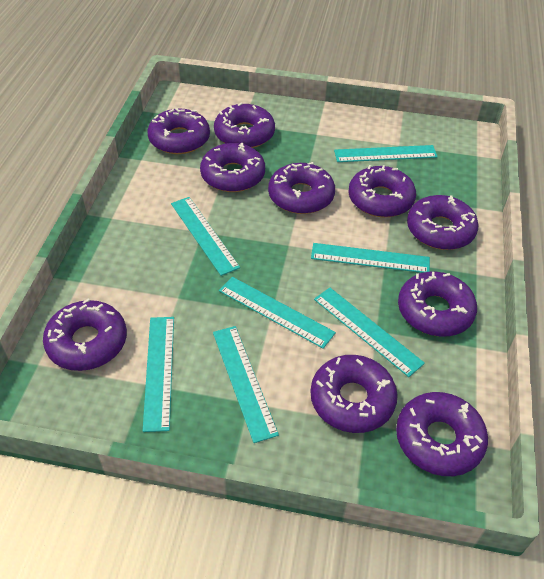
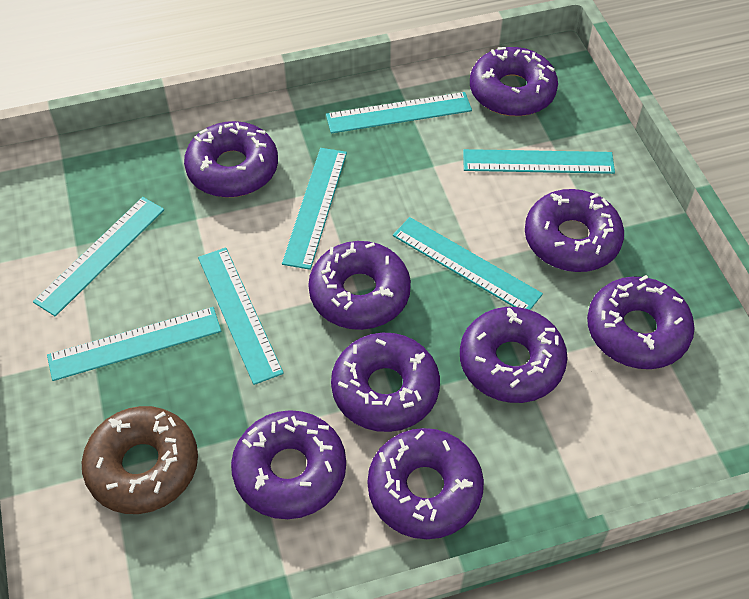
brown donut: 0 -> 1
purple donut: 10 -> 9

